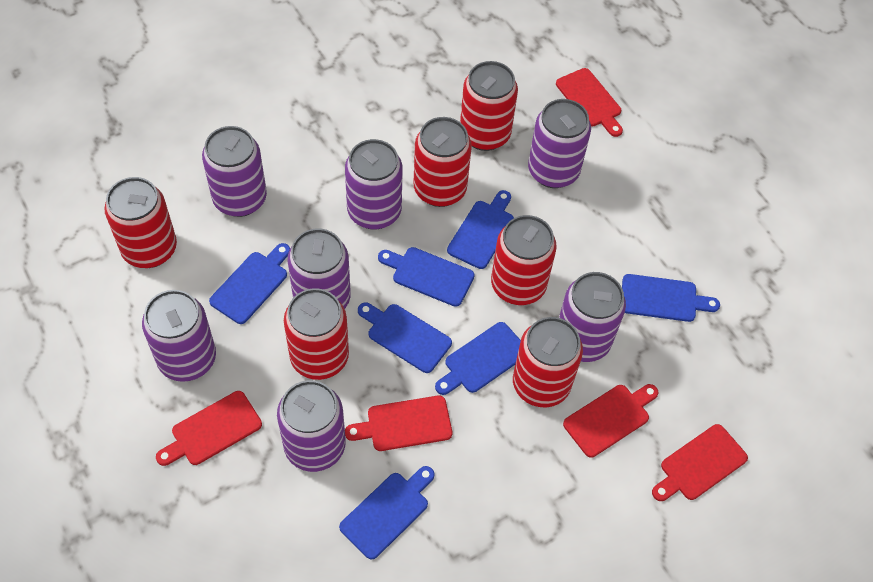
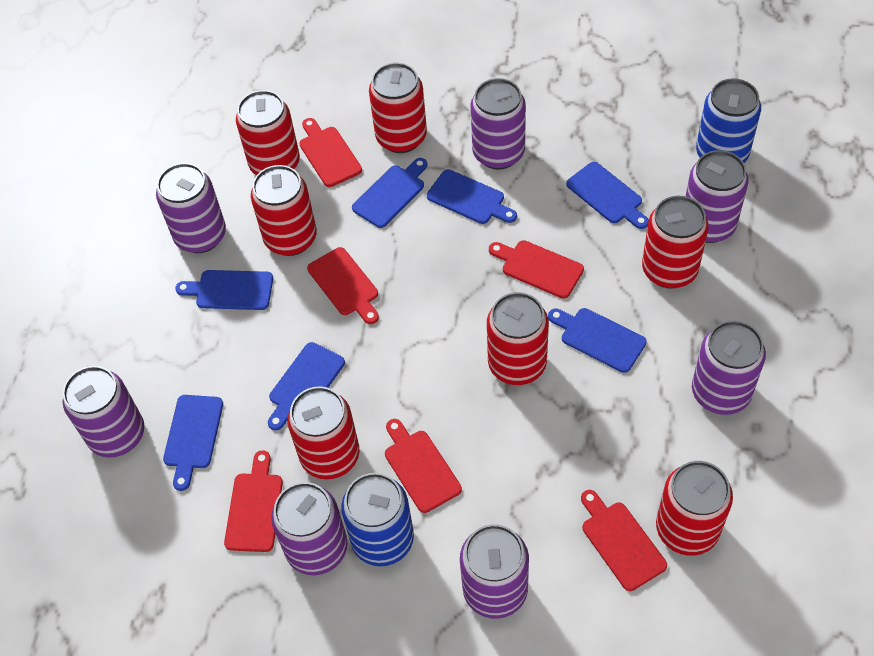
blue can: 0 -> 2
red can: 6 -> 7
red cutting board: 5 -> 6

